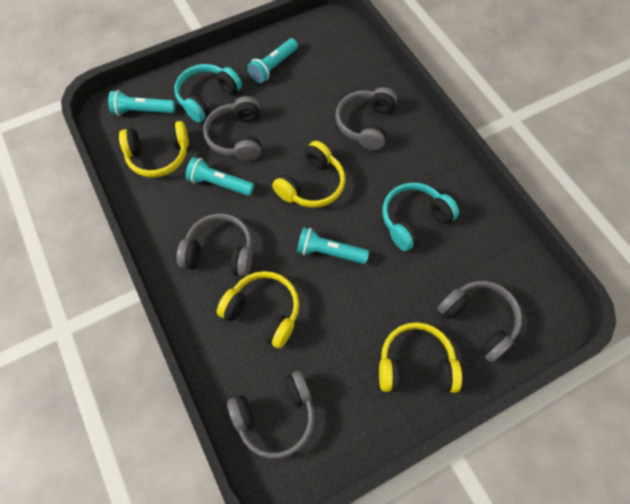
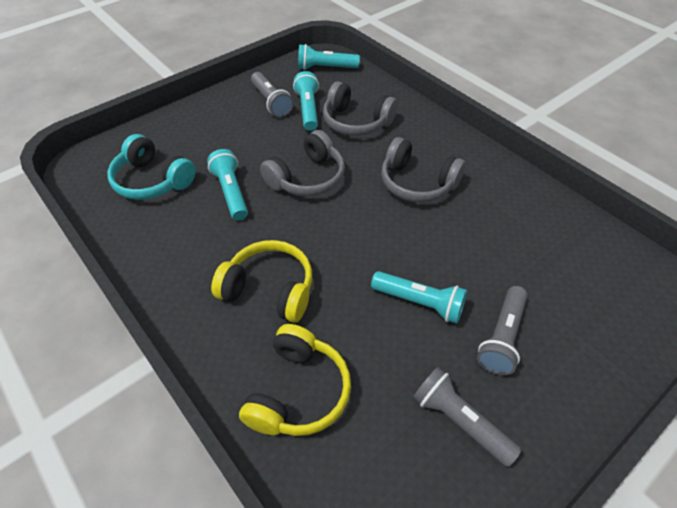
grey flashlight: 0 -> 3
grey headphones: 5 -> 3
turquoise headphones: 2 -> 1
yellow headphones: 4 -> 2

